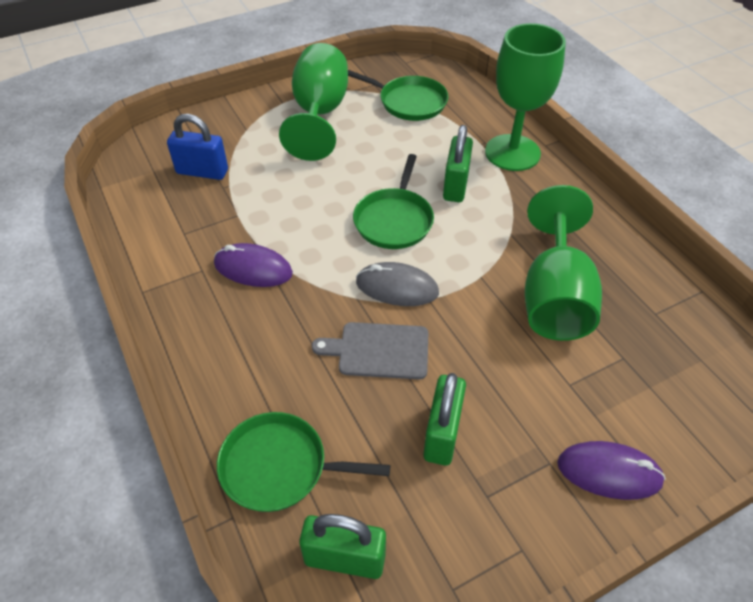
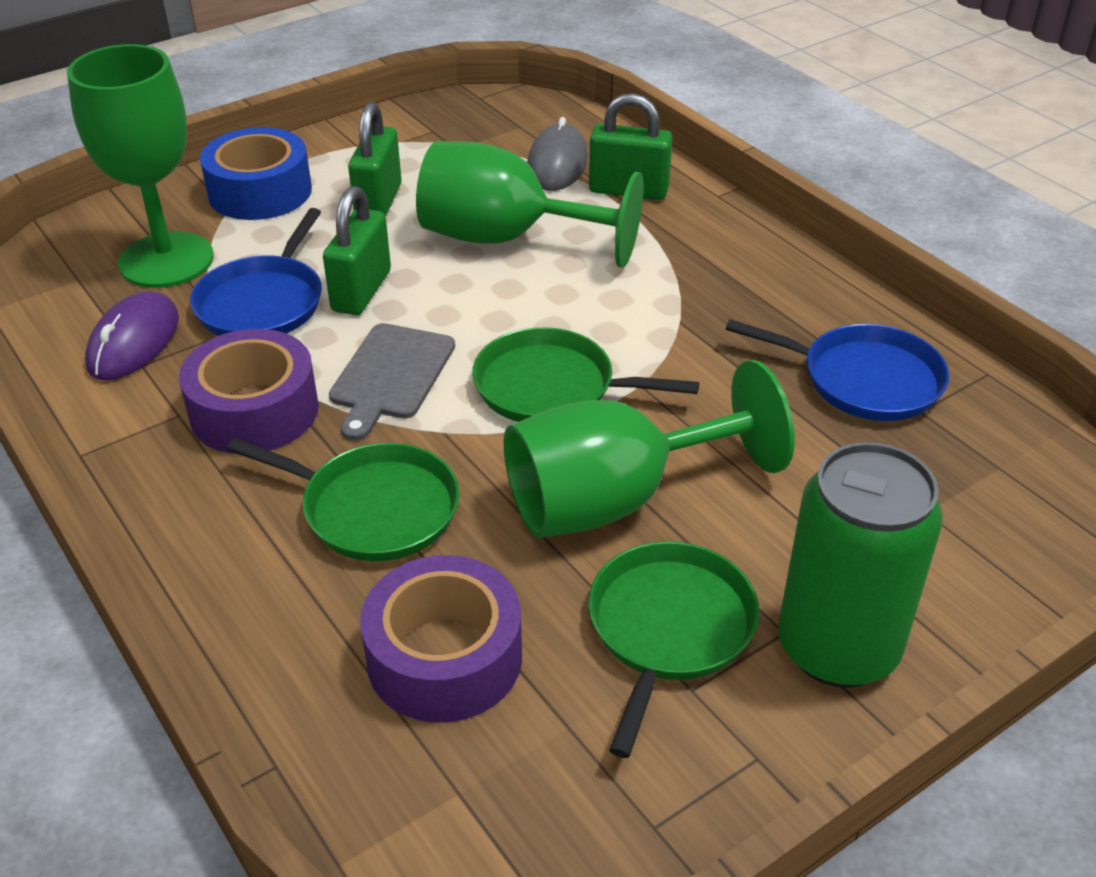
blue padlock: 1 -> 0
blue pan: 0 -> 2
blue tape: 0 -> 1
green can: 0 -> 1
purple mouse: 2 -> 1
purple tape: 0 -> 2

